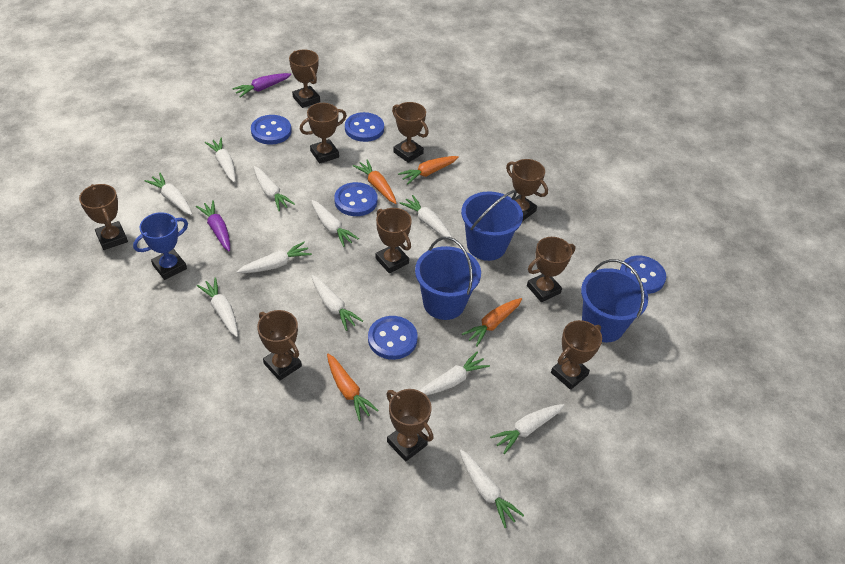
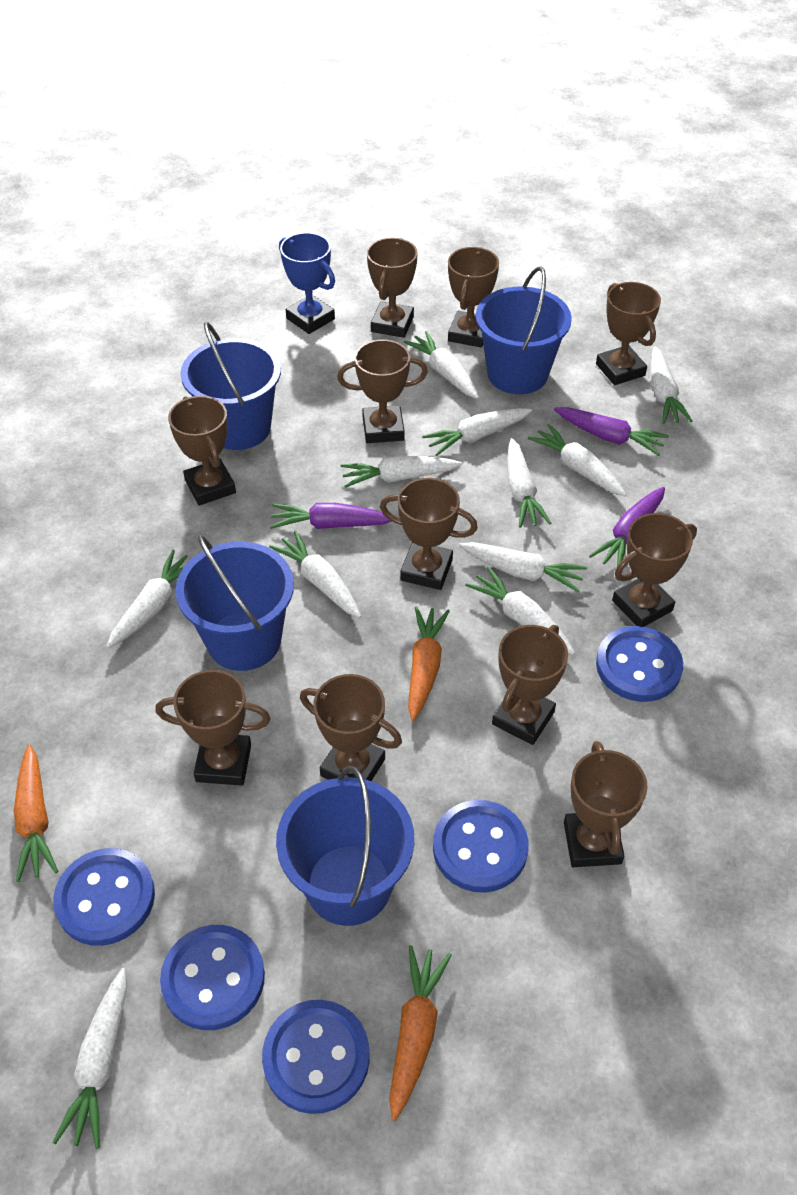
blue bucket: 3 -> 4
brown trophy: 10 -> 11
orange carrot: 4 -> 3
purple carrot: 2 -> 3

